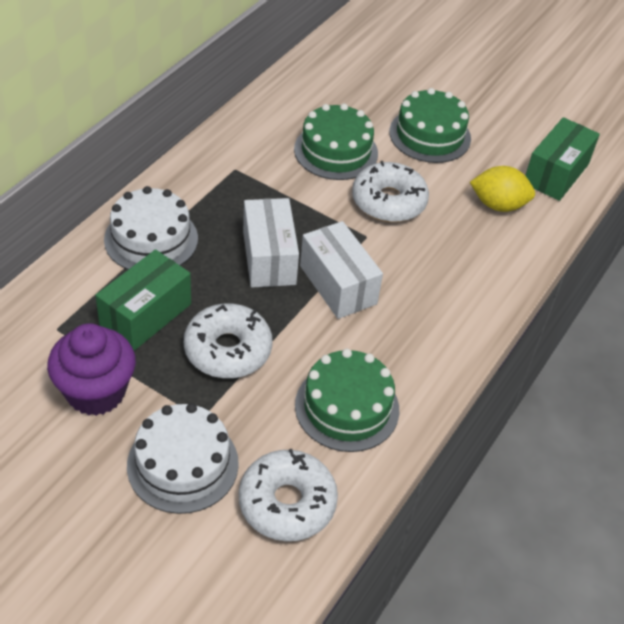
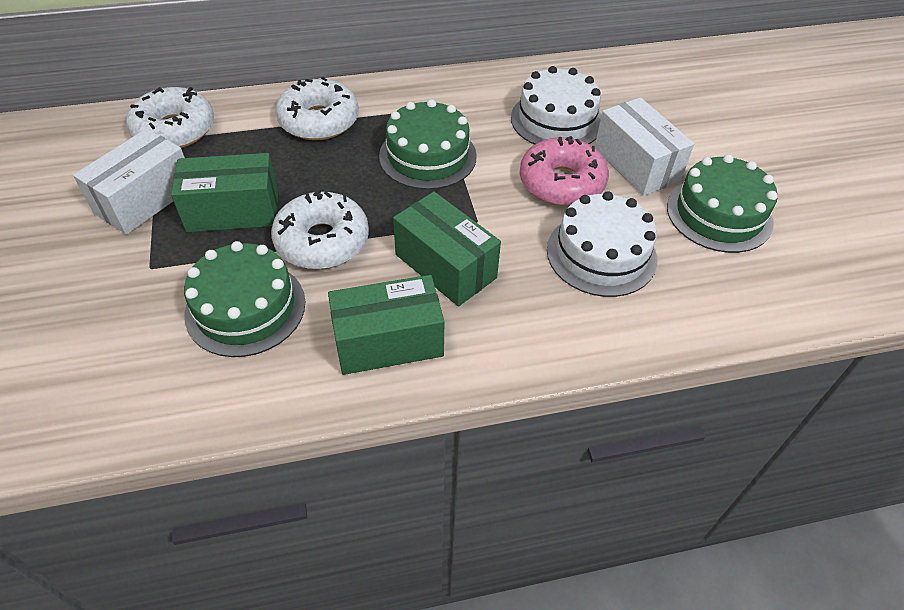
green box: 2 -> 3
pink donut: 0 -> 1
purple cupcake: 1 -> 0
yellow lemon: 1 -> 0

